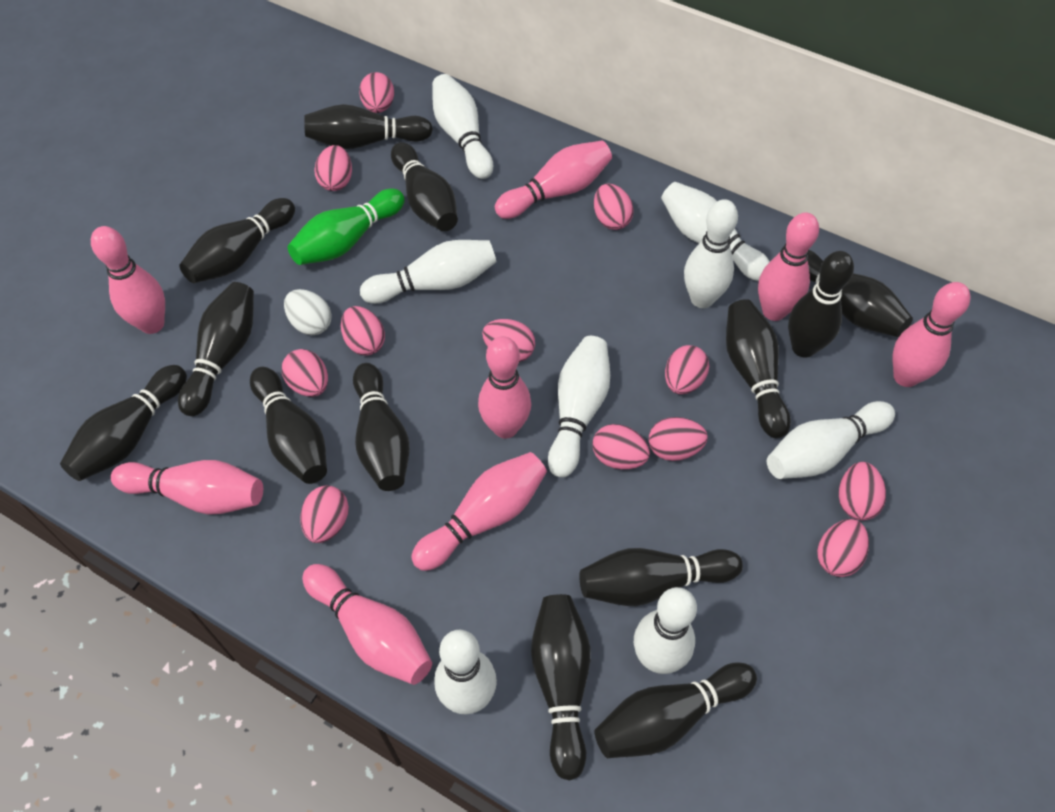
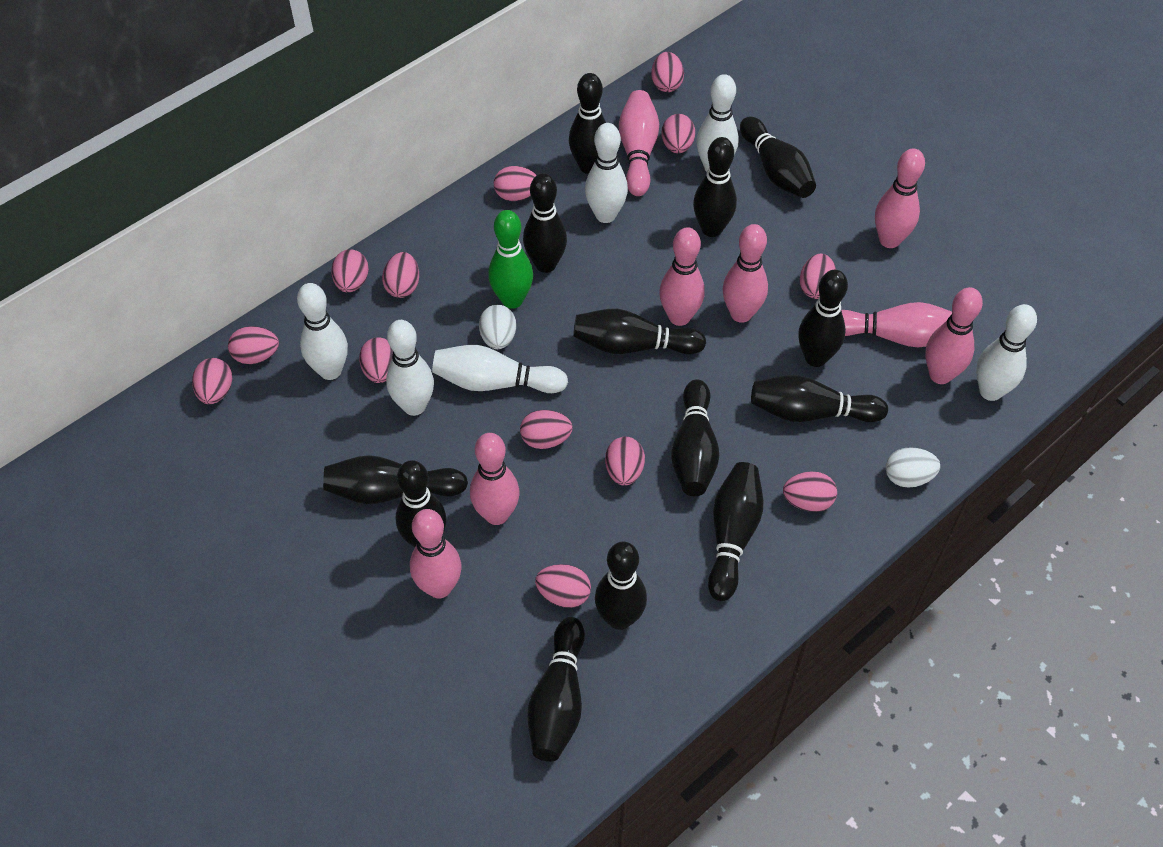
pink egg: 12 -> 13
white bowling pin: 8 -> 6
white egg: 1 -> 2

